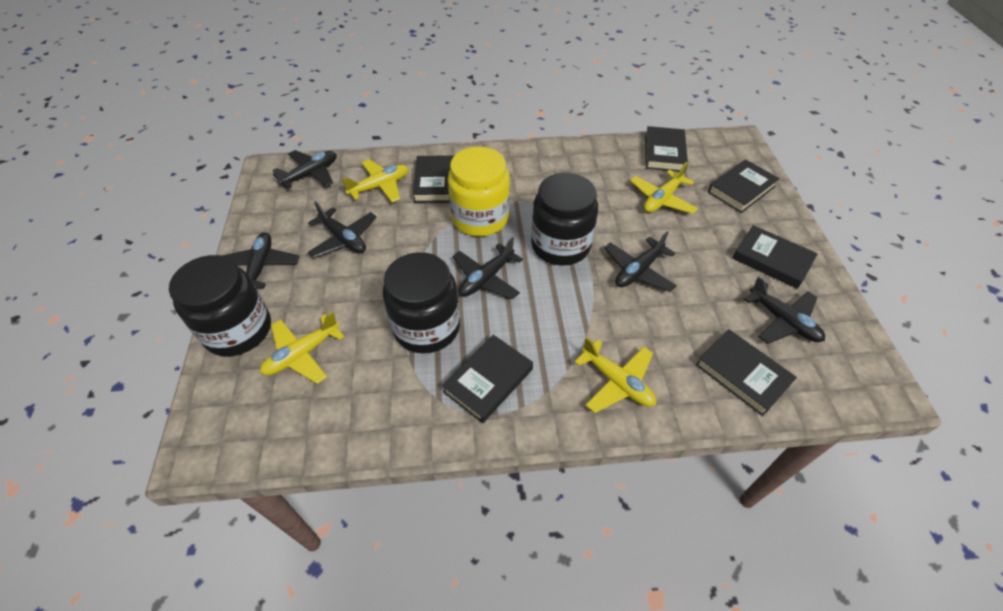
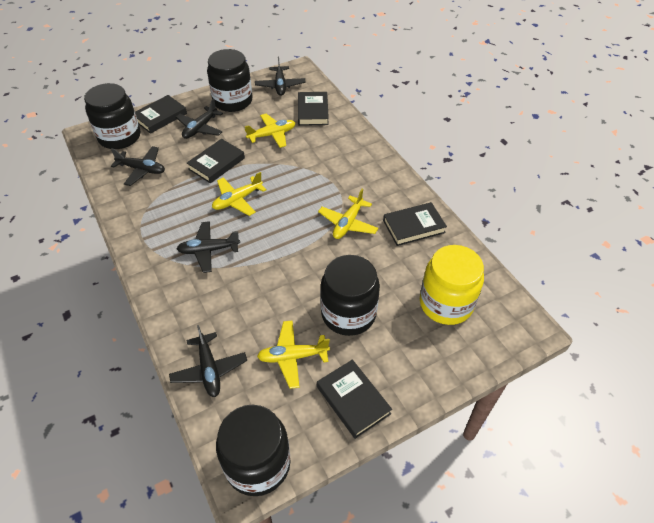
black book: 6 -> 5
black jar: 3 -> 4
black plane: 6 -> 5

